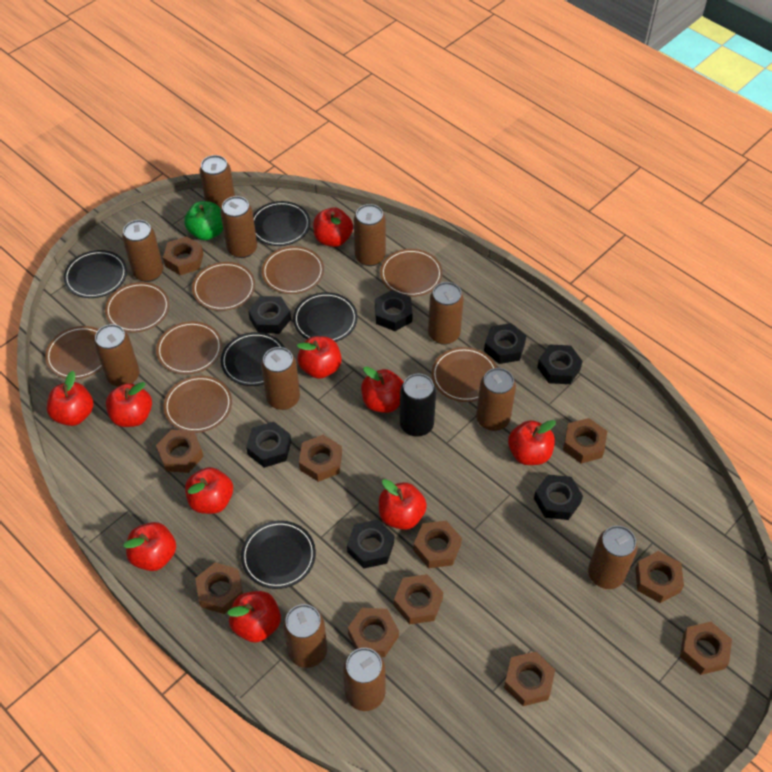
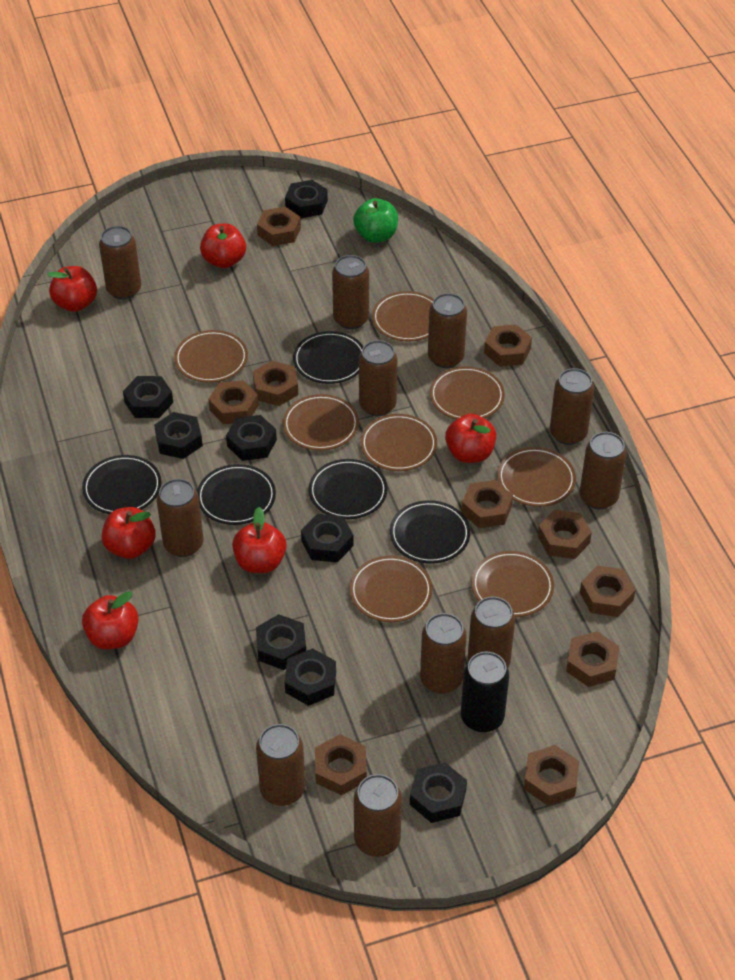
black nut: 7 -> 8
brown nut: 11 -> 10
red apple: 10 -> 6

